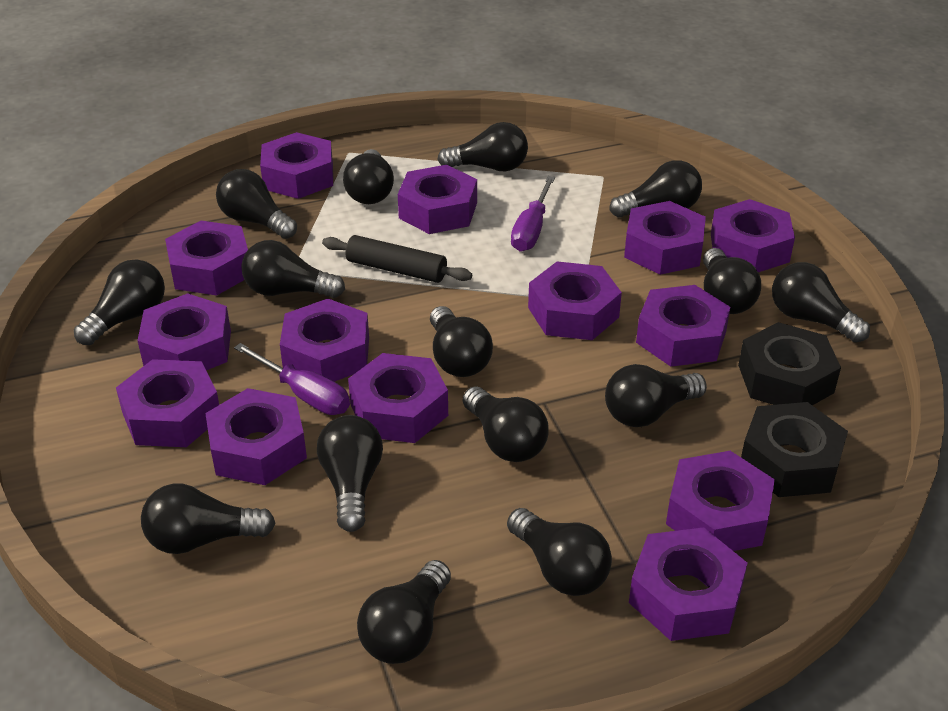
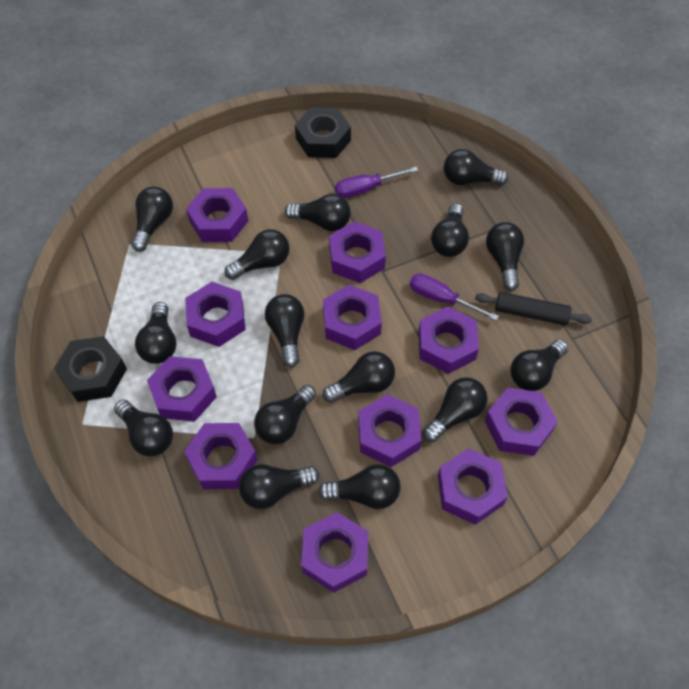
purple nut: 14 -> 11

